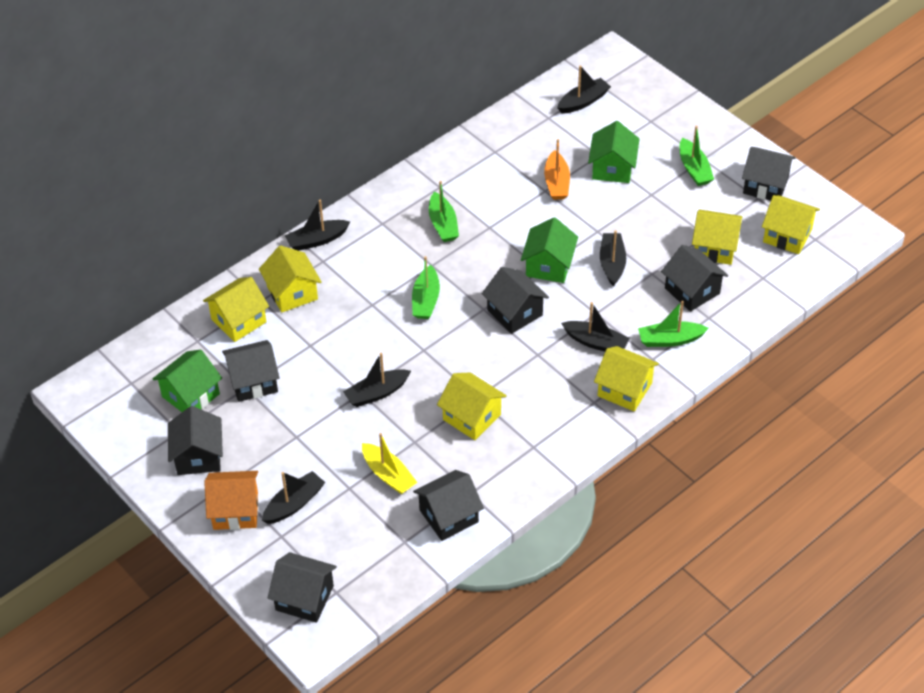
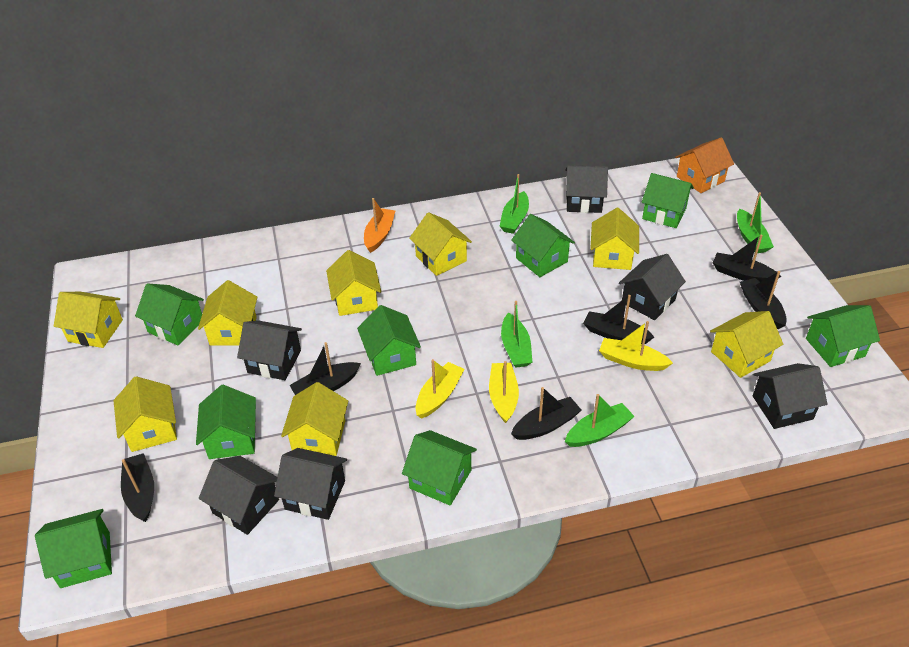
black house: 7 -> 6
green house: 3 -> 8
yellow boat: 1 -> 3
yellow house: 6 -> 8

